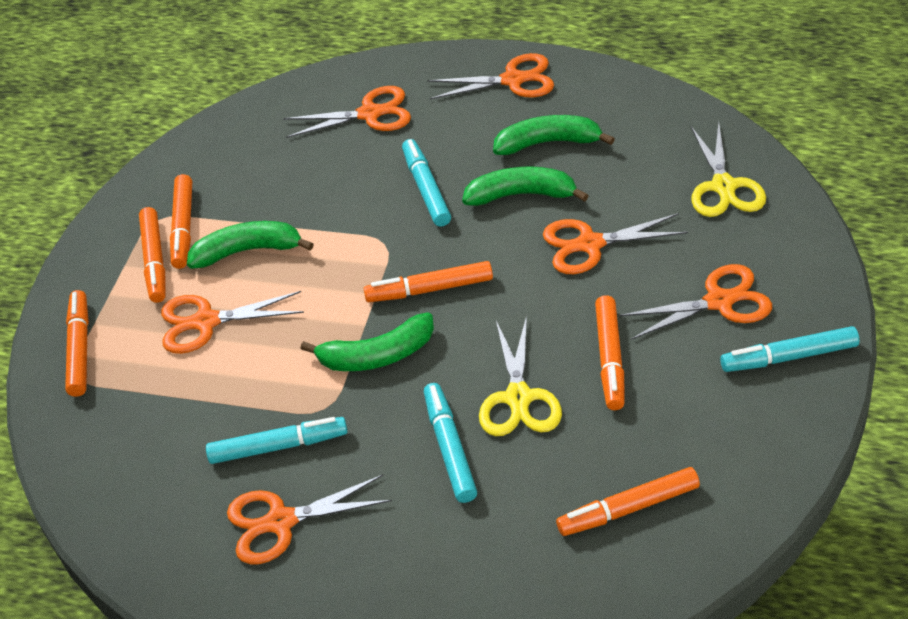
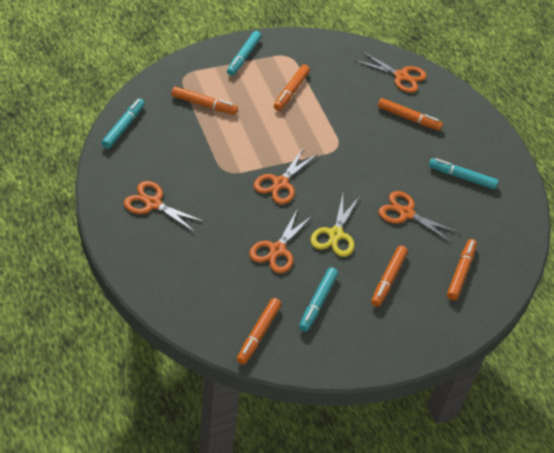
green banana: 4 -> 0
orange scissors: 6 -> 5
yellow scissors: 2 -> 1

